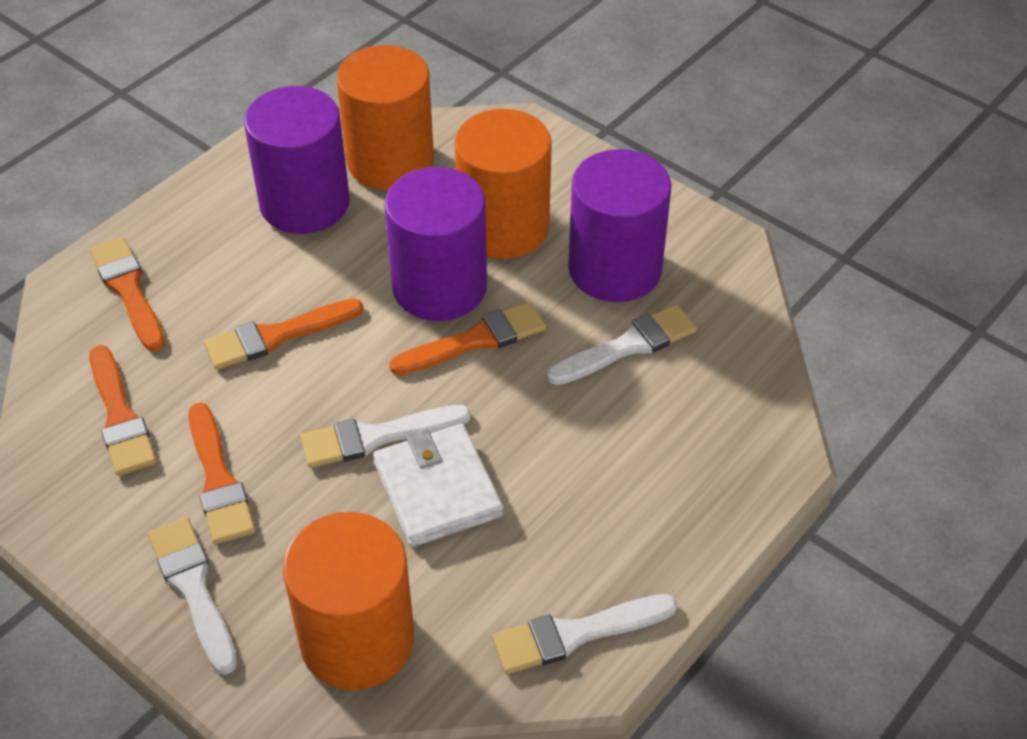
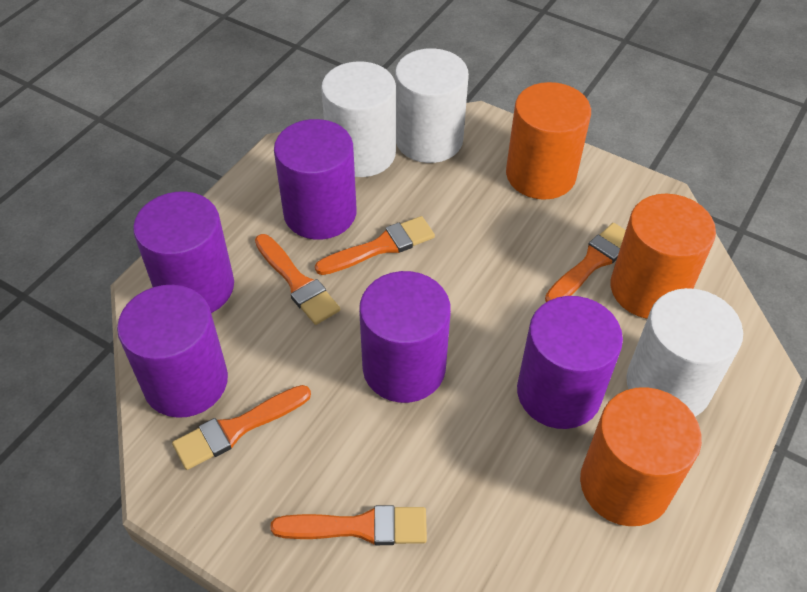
purple cylinder: 3 -> 5
white brush: 4 -> 0
white cylinder: 0 -> 3
white wallet: 1 -> 0

